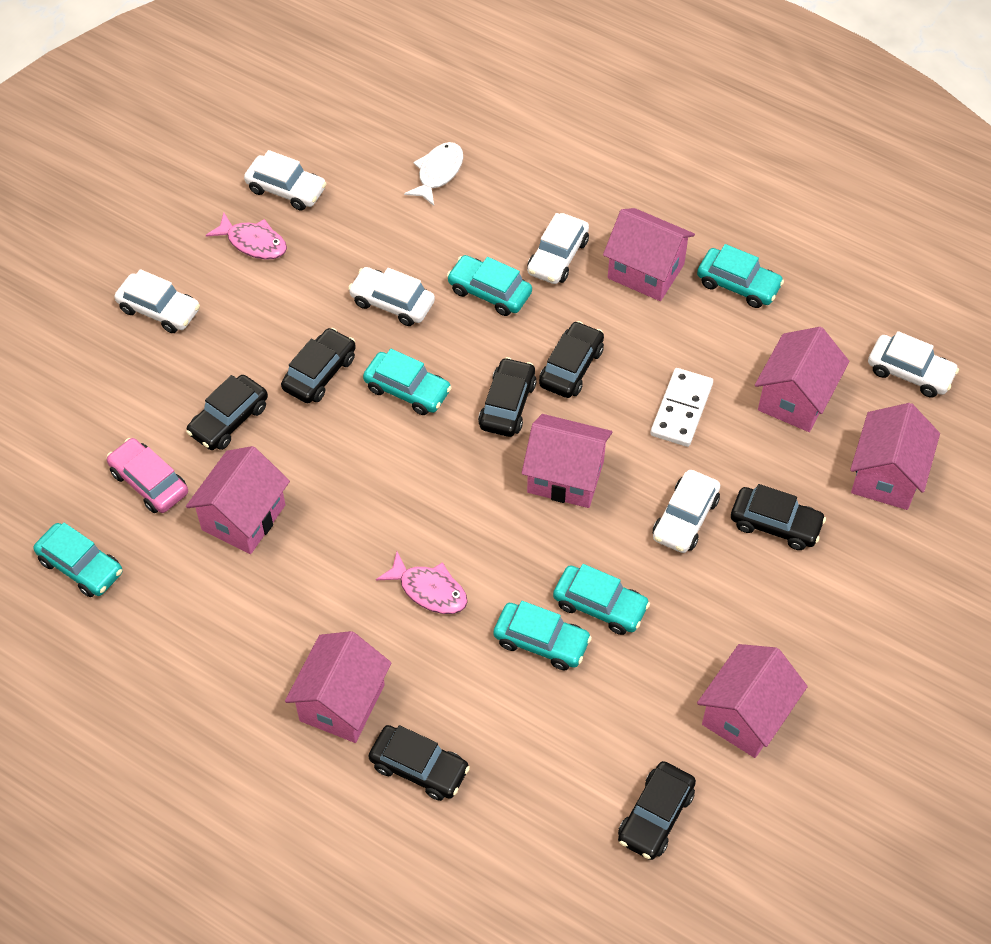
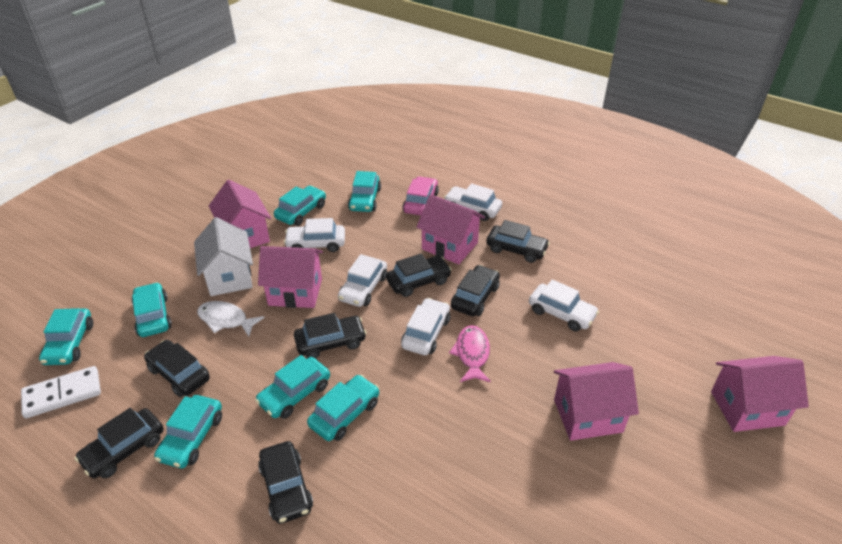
pink fish: 2 -> 1
pink house: 7 -> 5
turquoise car: 6 -> 7
white car: 6 -> 5
white house: 0 -> 1

